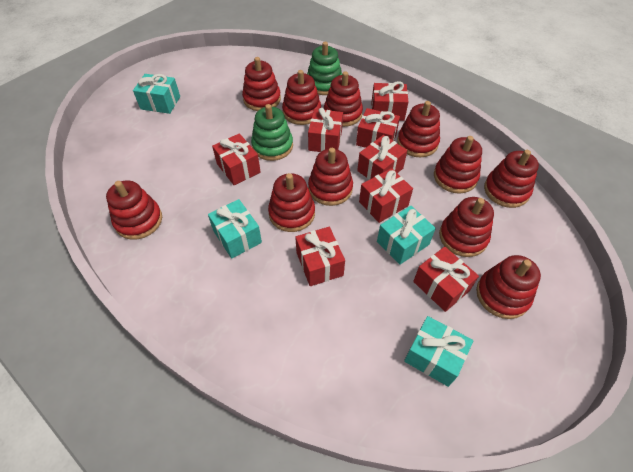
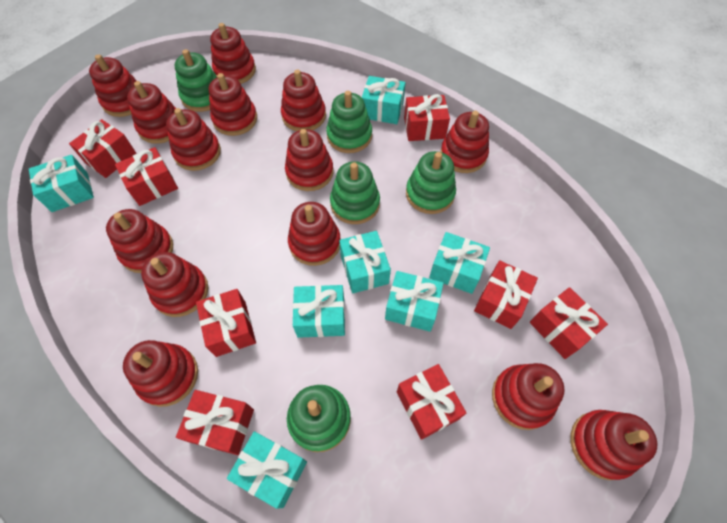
green stacking toy: 2 -> 5
red stacking toy: 11 -> 14
turquoise gift: 4 -> 7

